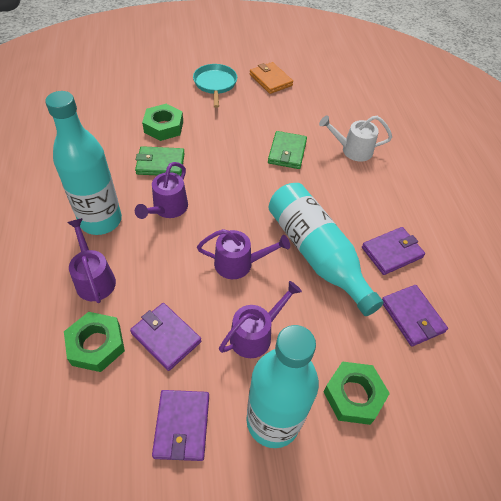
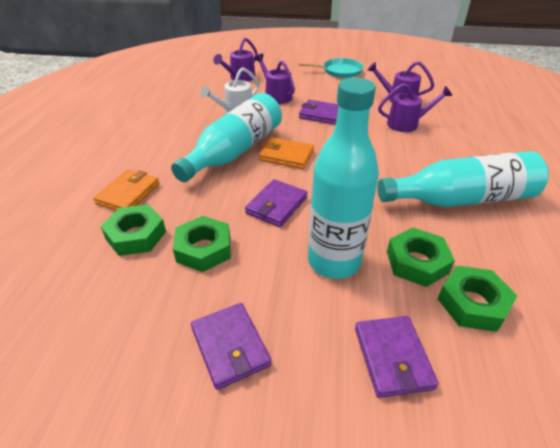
green nut: 3 -> 4
green wallet: 2 -> 0
orange wallet: 1 -> 2

